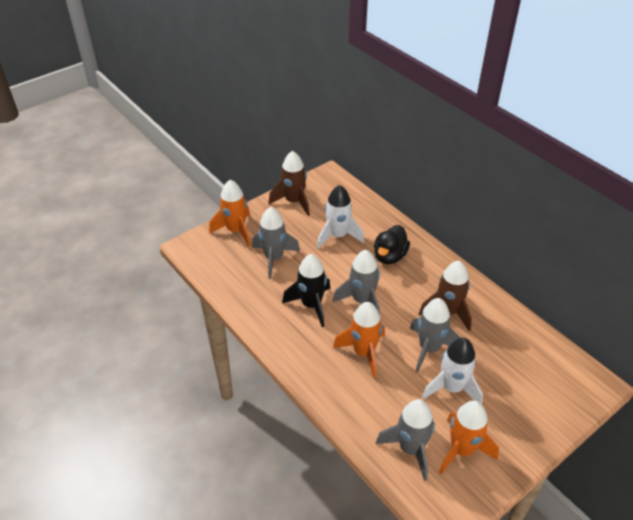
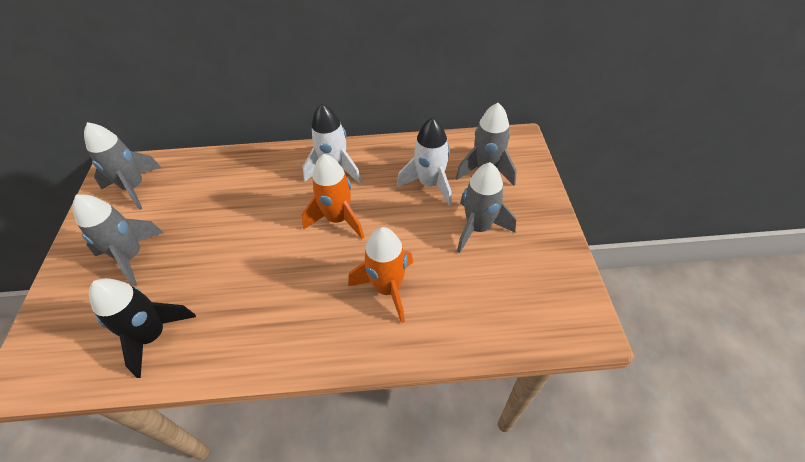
black duck: 1 -> 0
brown rocket: 2 -> 0
orange rocket: 3 -> 2

